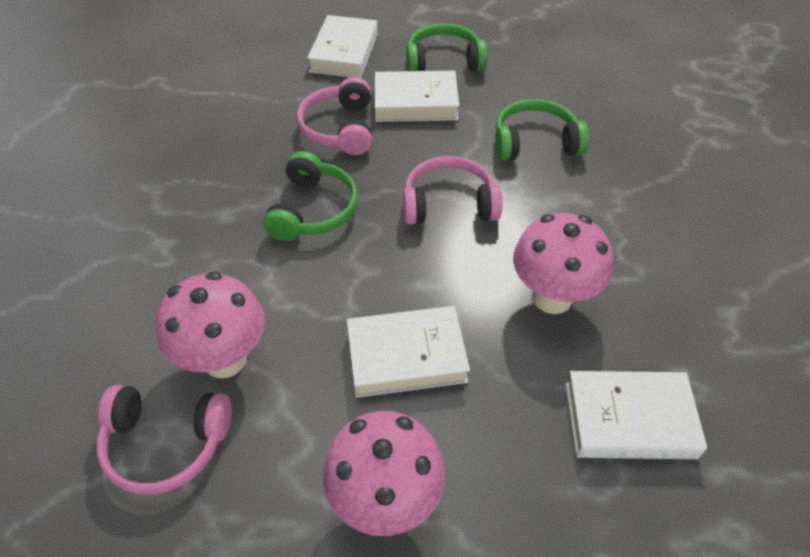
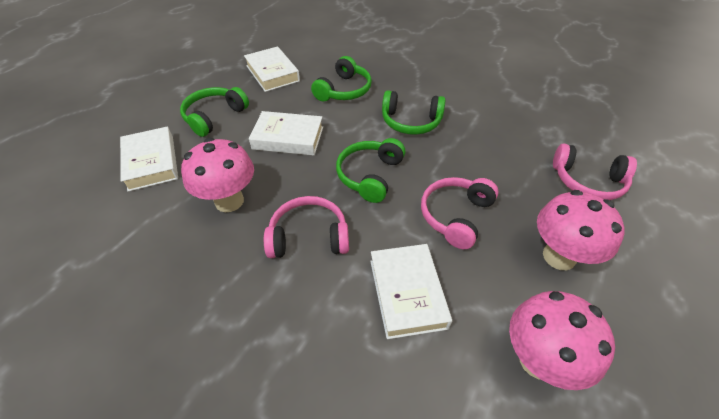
green headphones: 3 -> 4

